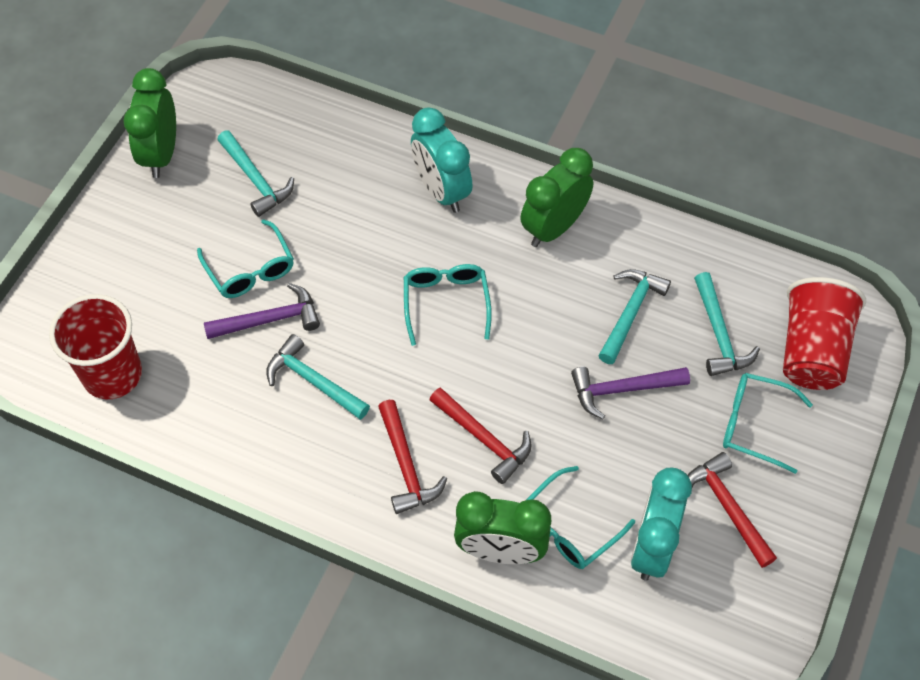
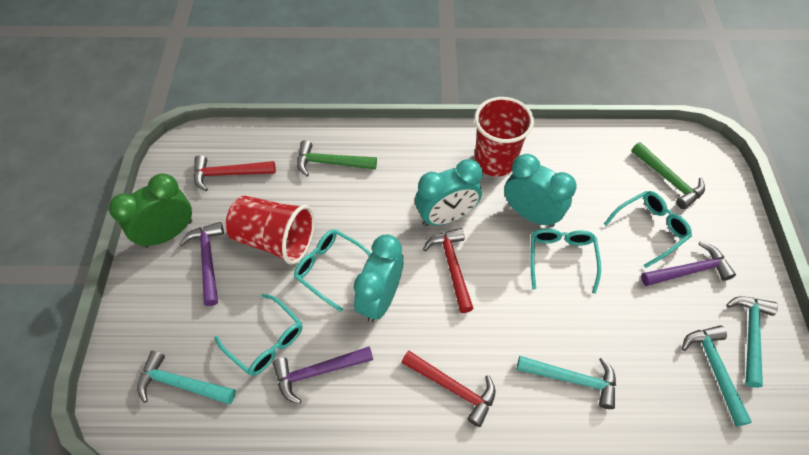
green clock: 3 -> 1
green hammer: 0 -> 2
purple hammer: 2 -> 3
turquoise clock: 2 -> 3

